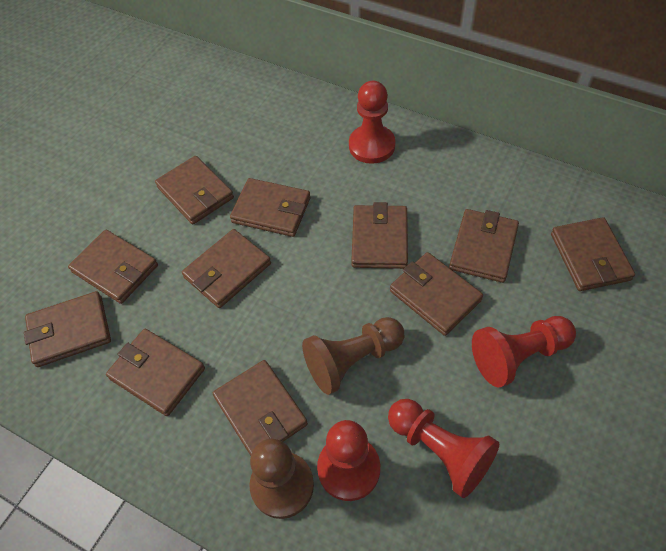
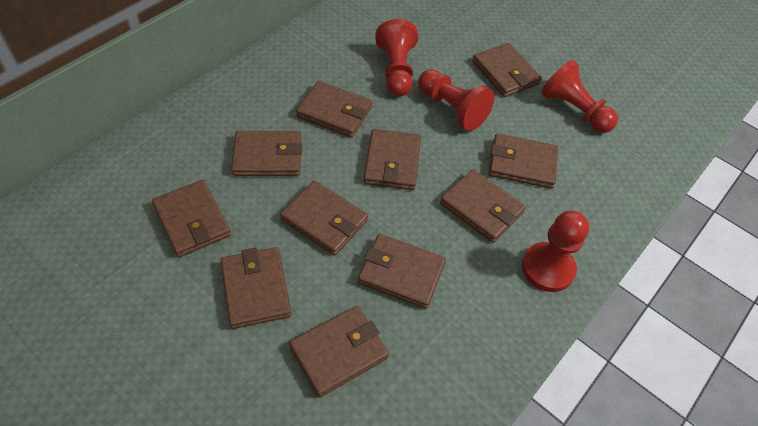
brown pawn: 2 -> 0

